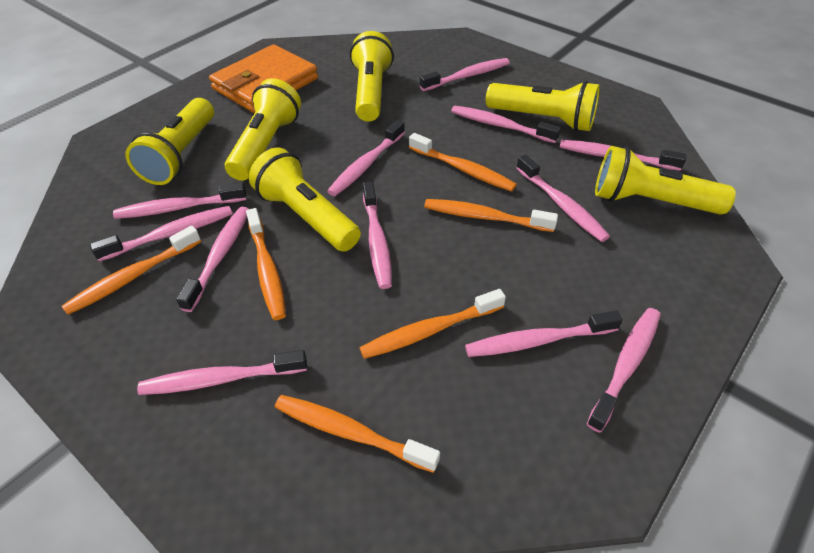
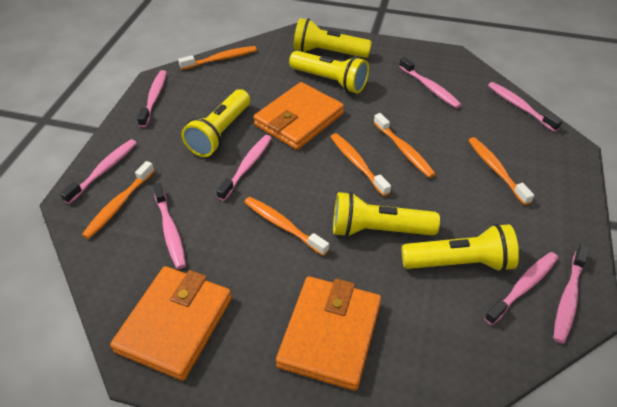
orange wallet: 1 -> 3
pink toothbrush: 12 -> 8
yellow flashlight: 6 -> 5

